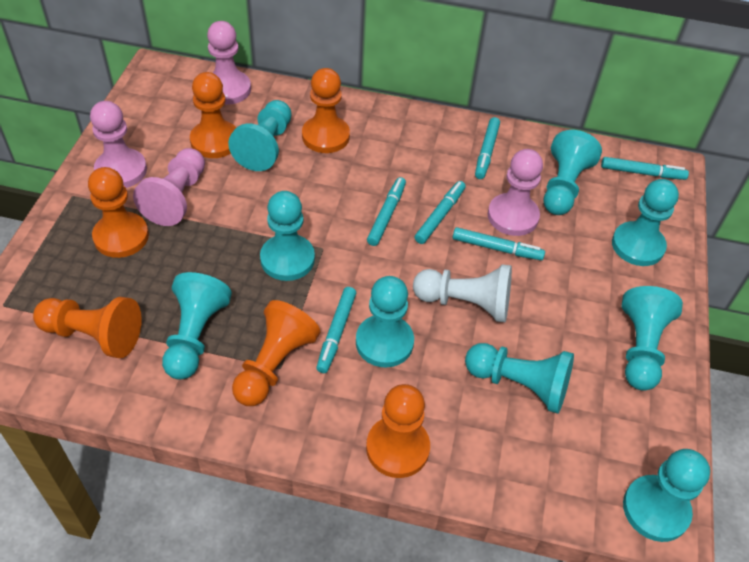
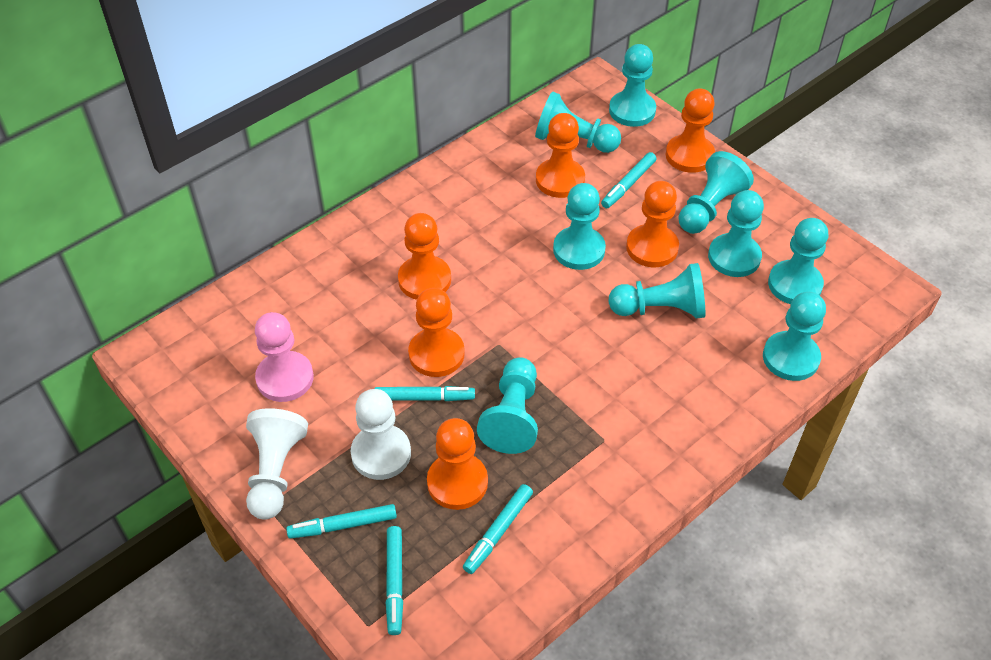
pink pawn: 4 -> 1
turquoise marker: 6 -> 5
white pawn: 1 -> 2

